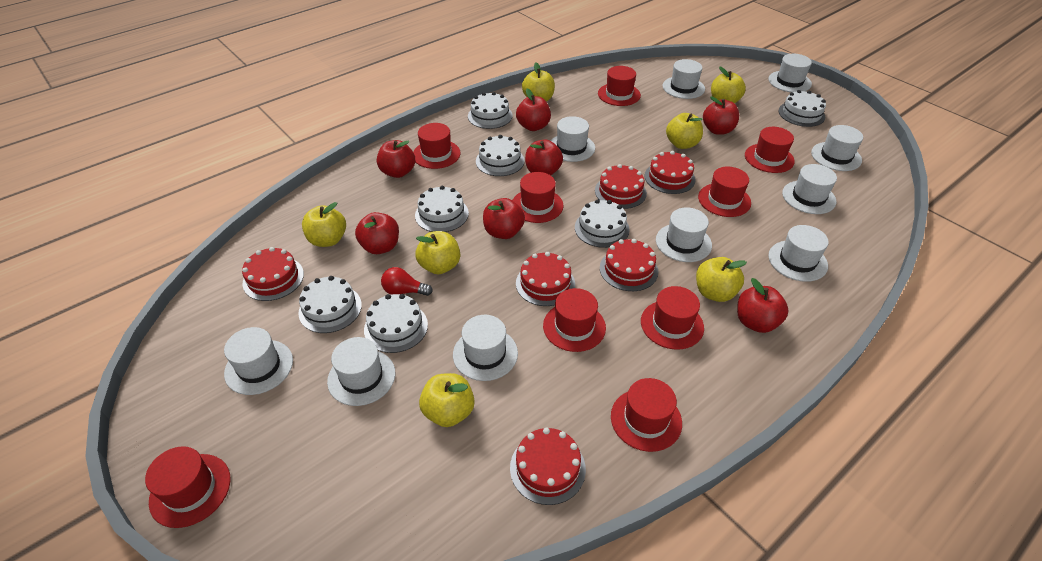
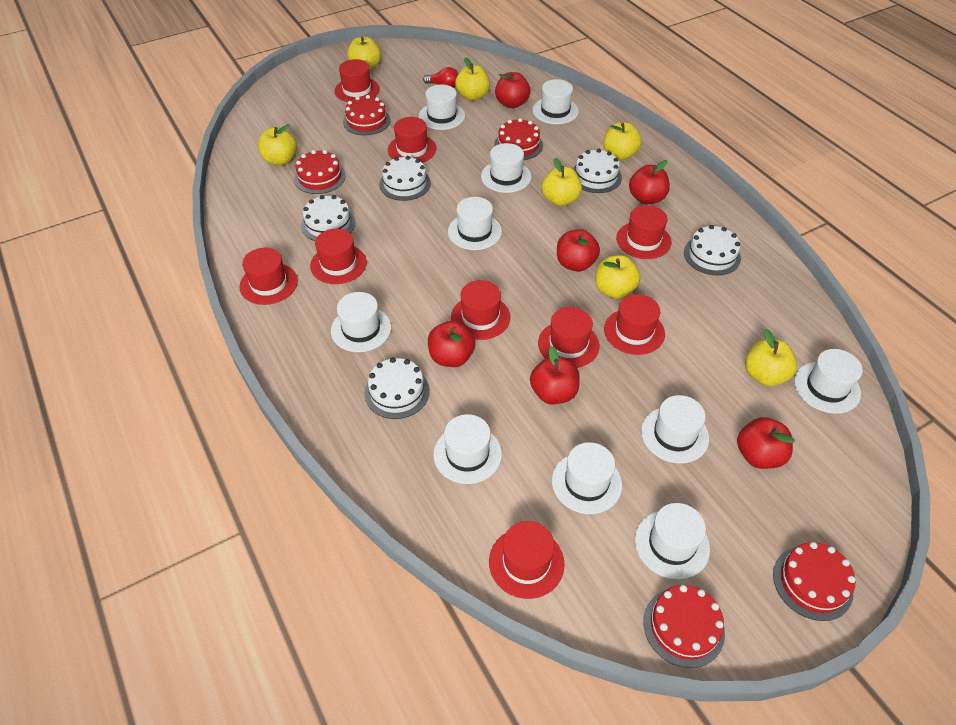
red apple: 7 -> 6
red cake: 6 -> 5
white cake: 7 -> 5

